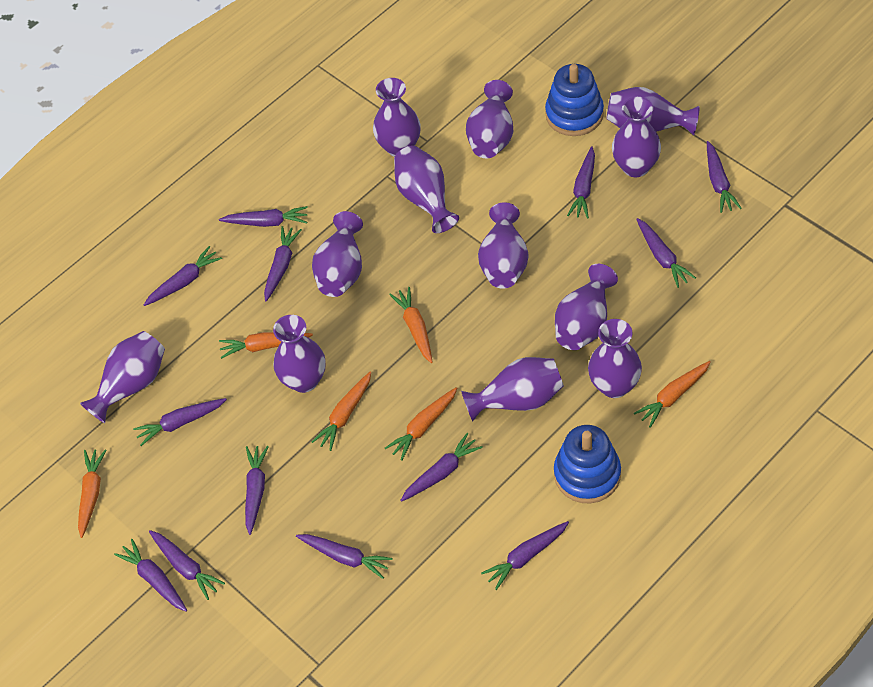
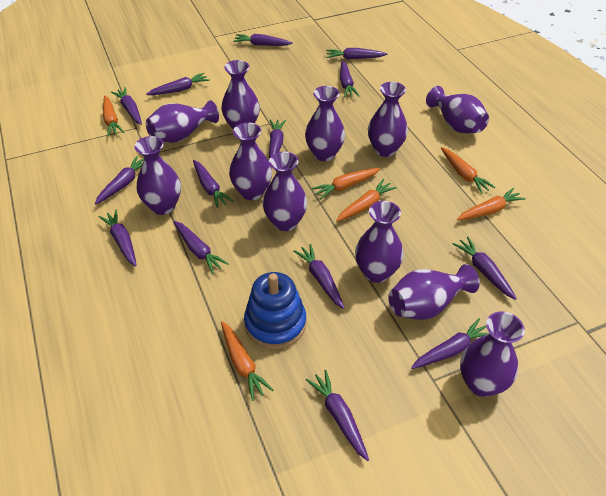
blue stacking toy: 2 -> 1
purple carrot: 13 -> 14
purple vase: 12 -> 11

